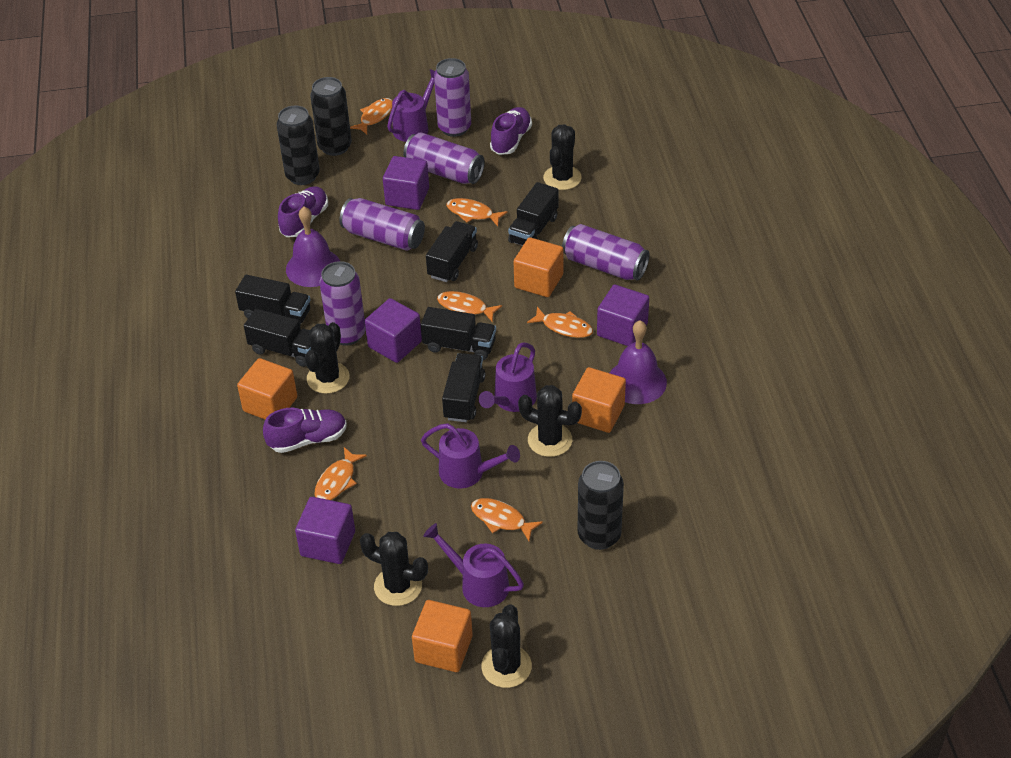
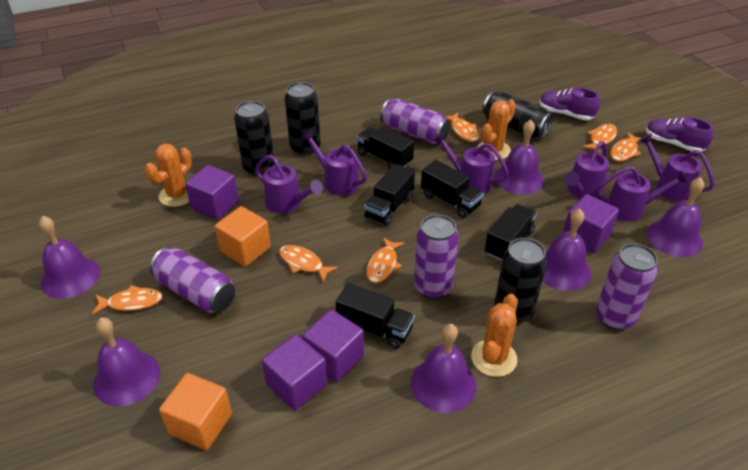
black cactus: 5 -> 0
black can: 3 -> 4
black truck: 6 -> 5
orange cactus: 0 -> 3
orange cube: 4 -> 2
purple bell: 2 -> 6
purple can: 5 -> 4
purple shoe: 3 -> 2
purple watering can: 4 -> 6

